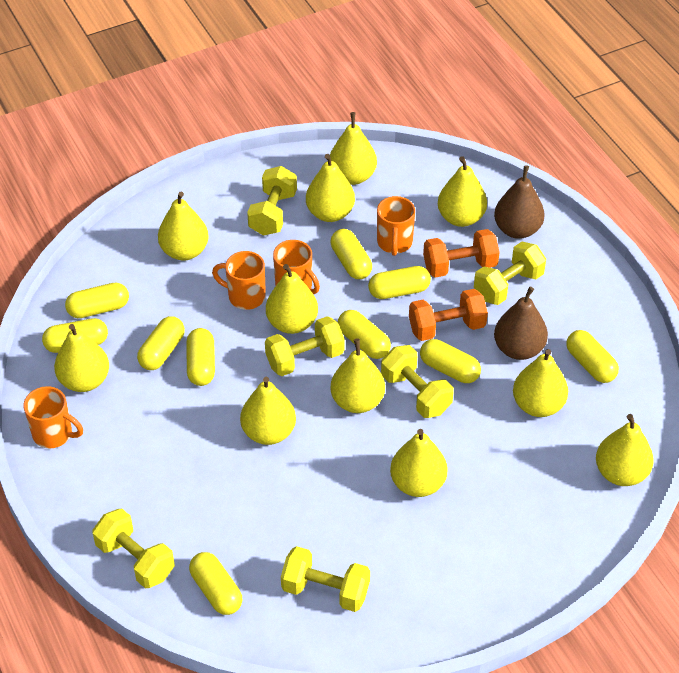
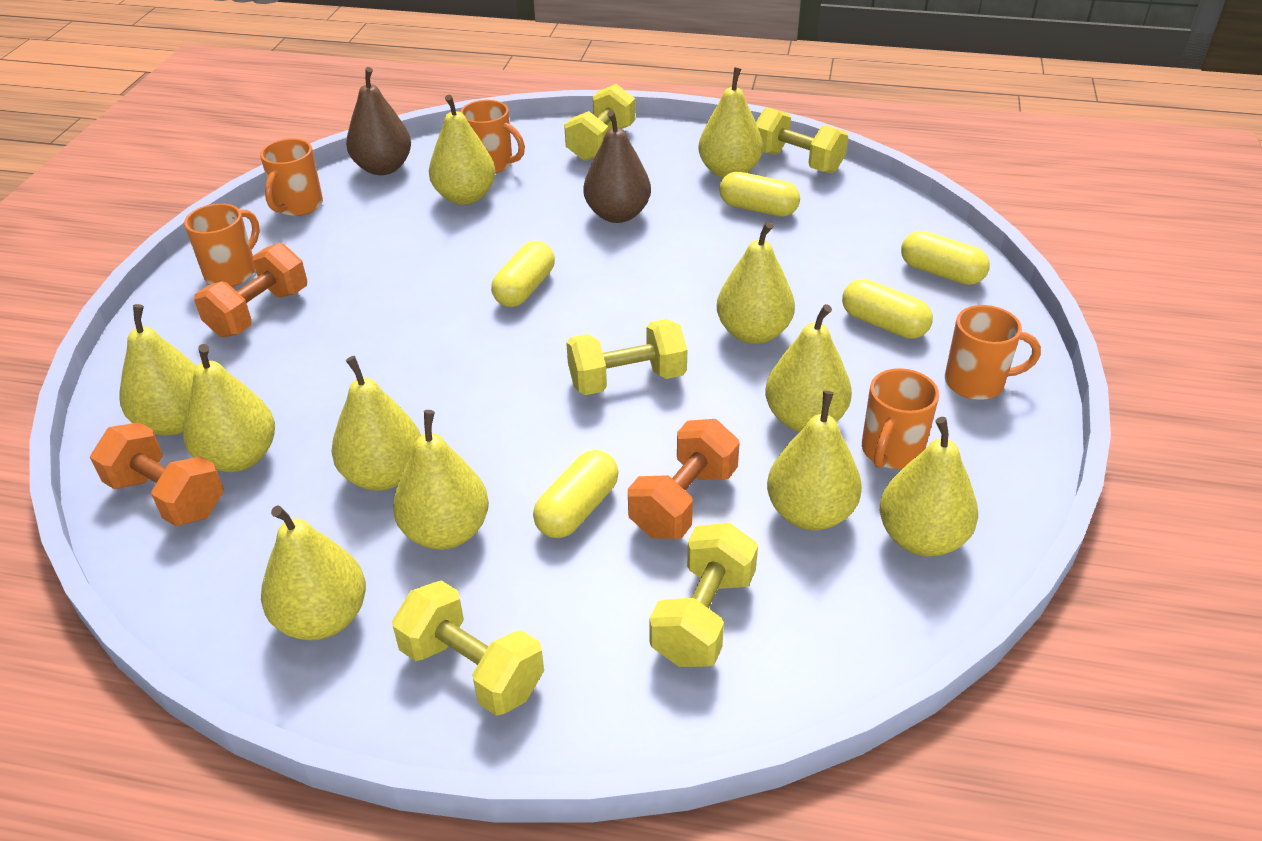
orange dumbbell: 2 -> 3
orange mug: 4 -> 5
yellow capsule: 10 -> 5
yellow dumbbell: 6 -> 5

